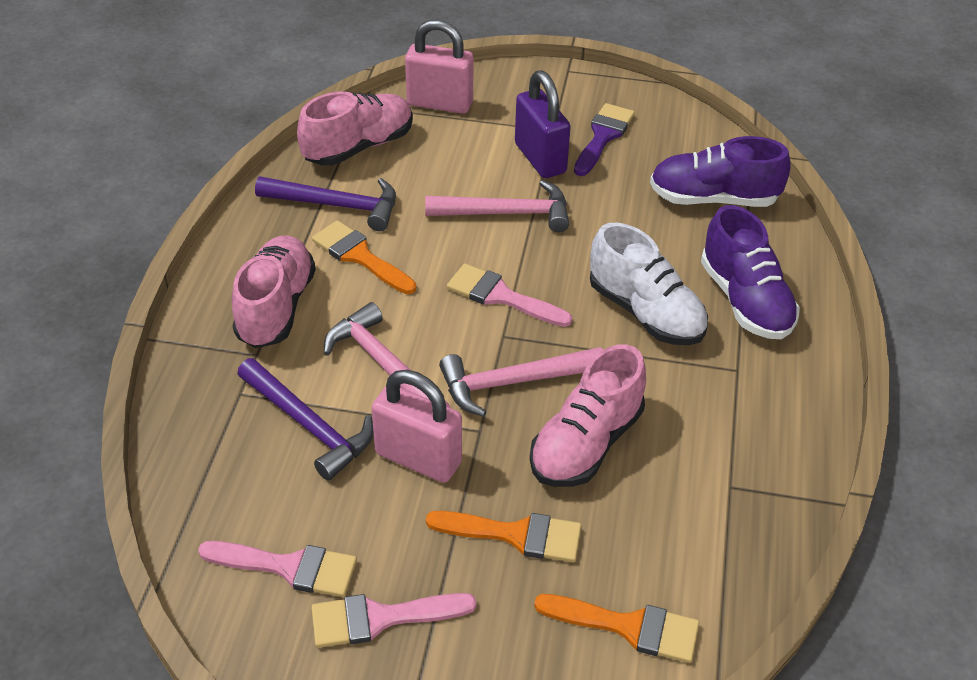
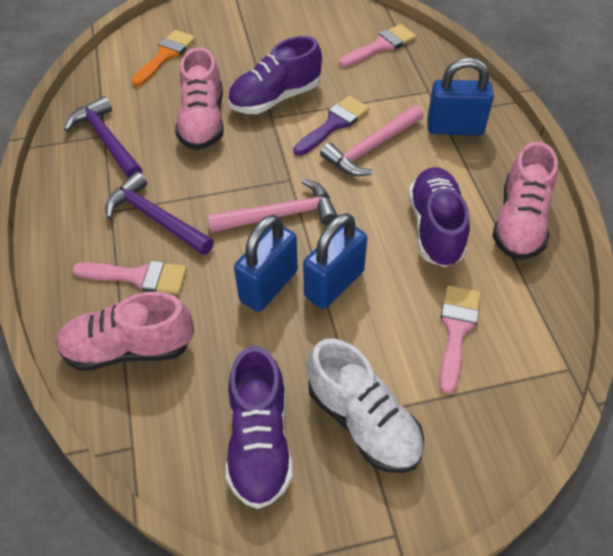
blue padlock: 0 -> 3
orange brush: 3 -> 1
pink hammer: 3 -> 2
pink padlock: 2 -> 0
purple padlock: 1 -> 0
purple shoe: 2 -> 3

